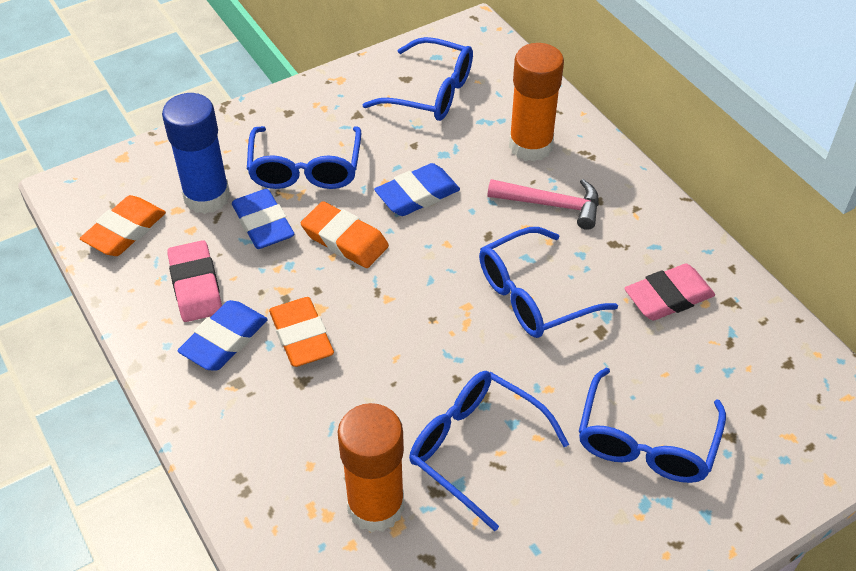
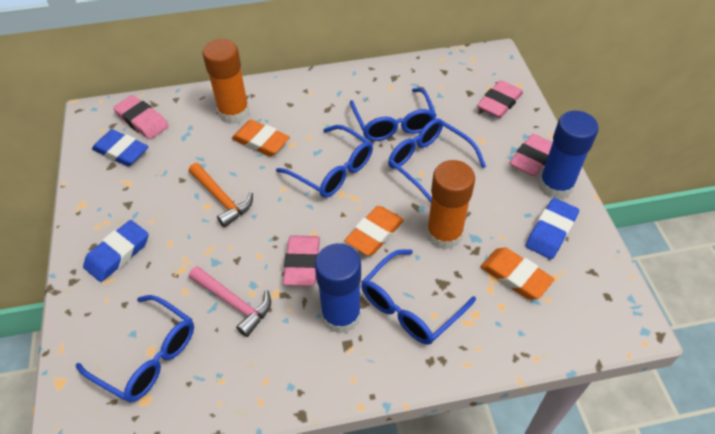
blue glue stick: 1 -> 2
orange hammer: 0 -> 1
pink eraser: 2 -> 4

